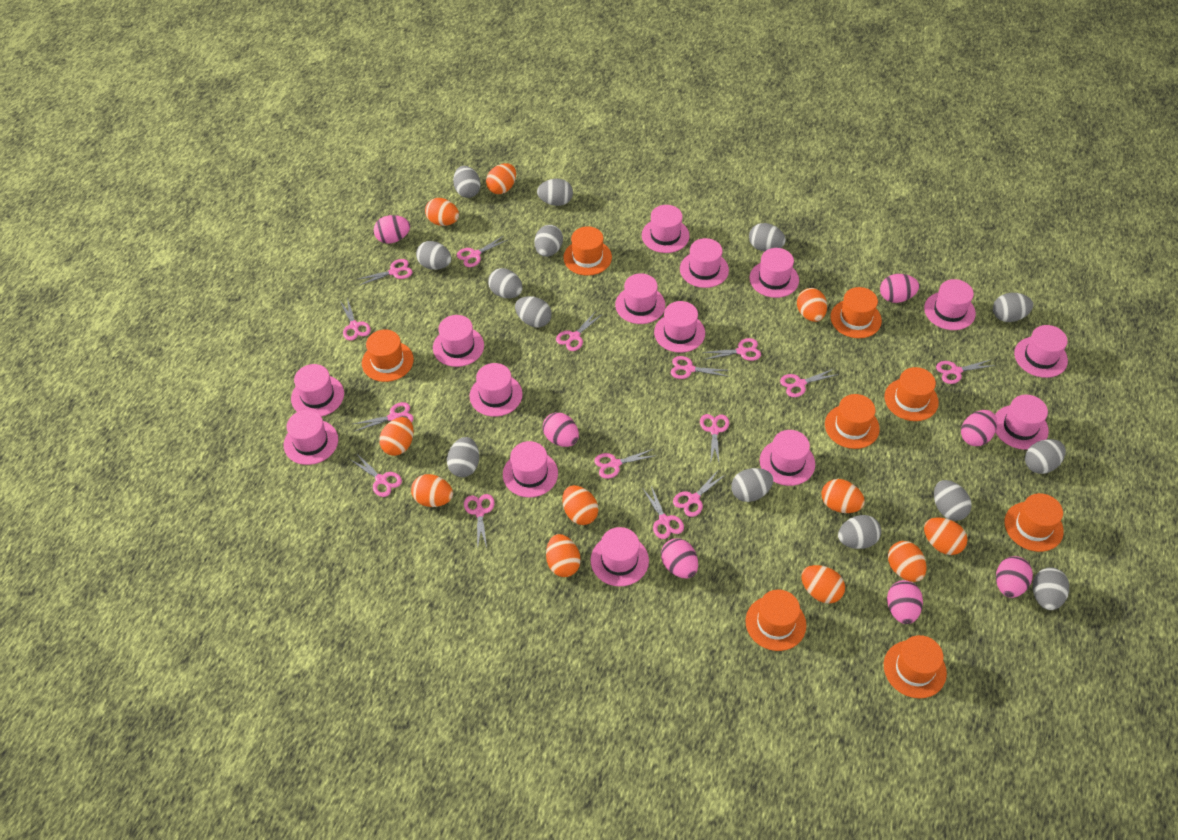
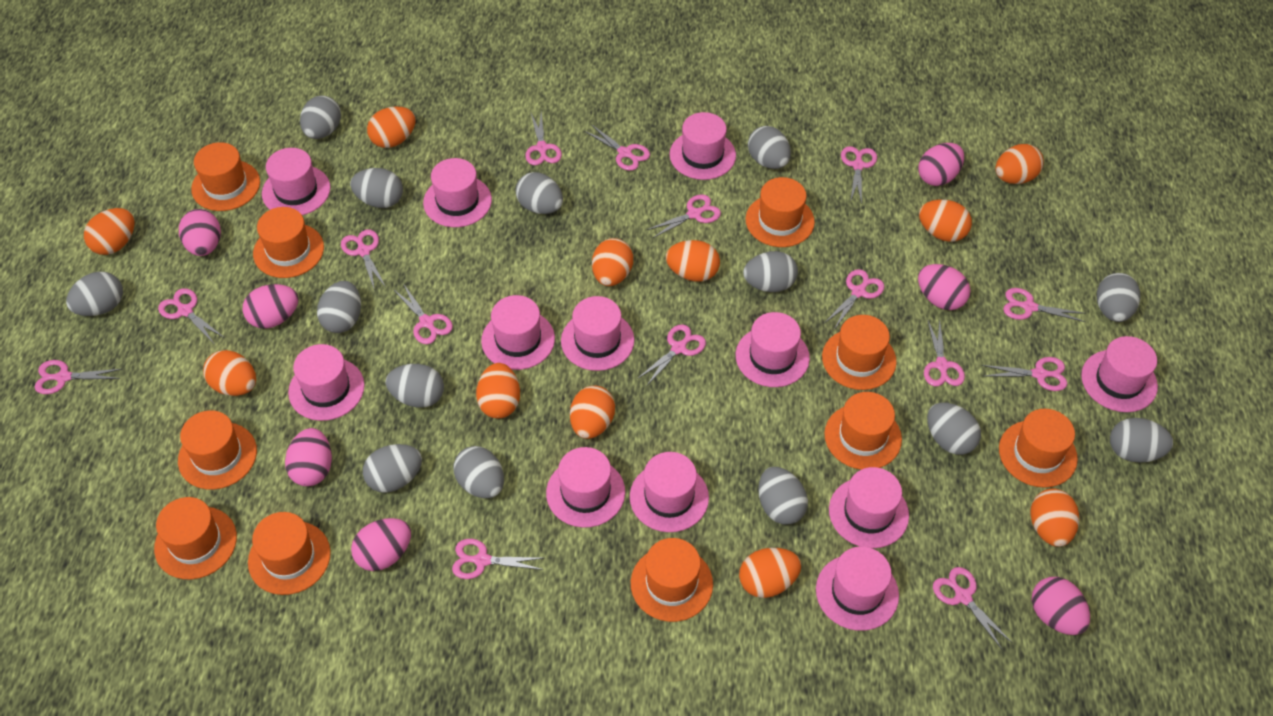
orange hat: 8 -> 10
pink hat: 15 -> 12

